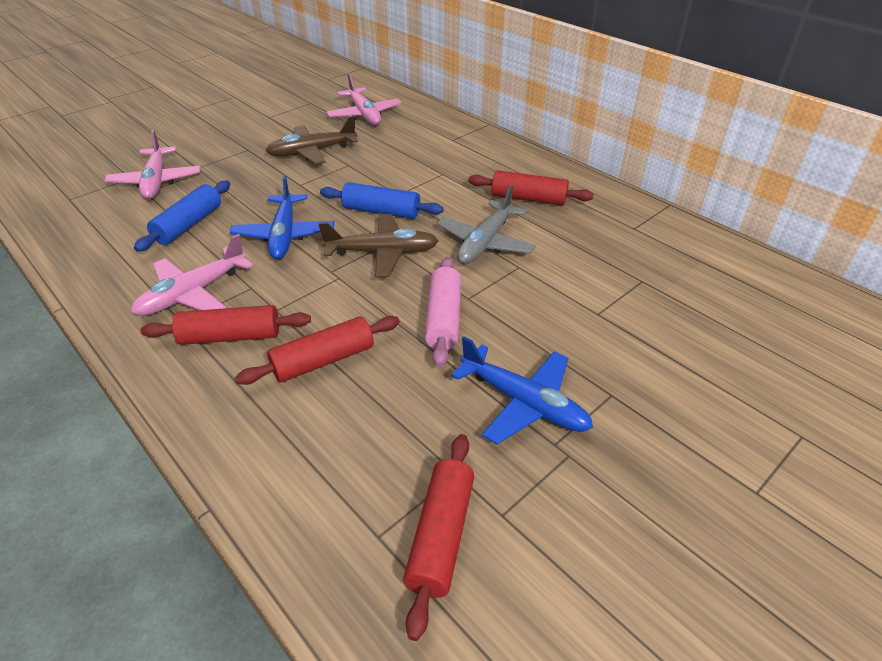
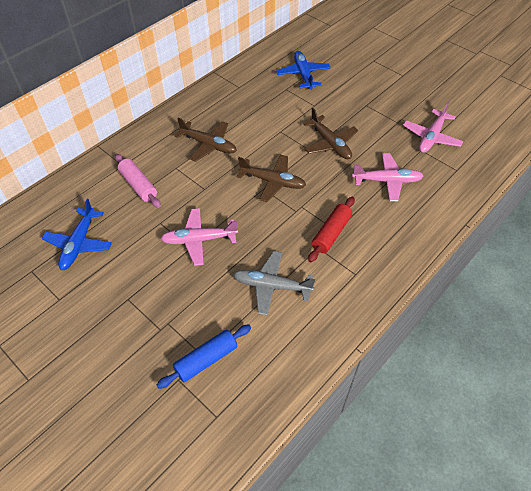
blue rolling pin: 2 -> 1
brown plane: 2 -> 3
red rolling pin: 4 -> 1

